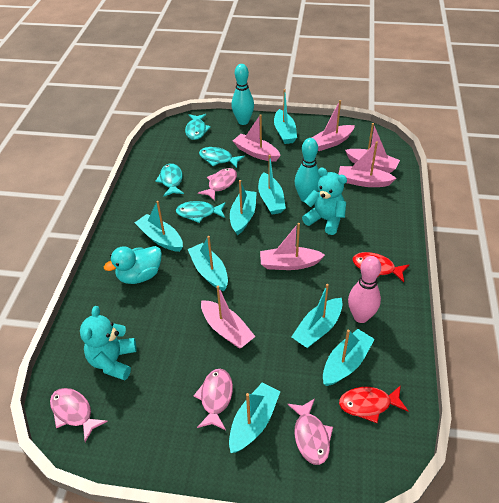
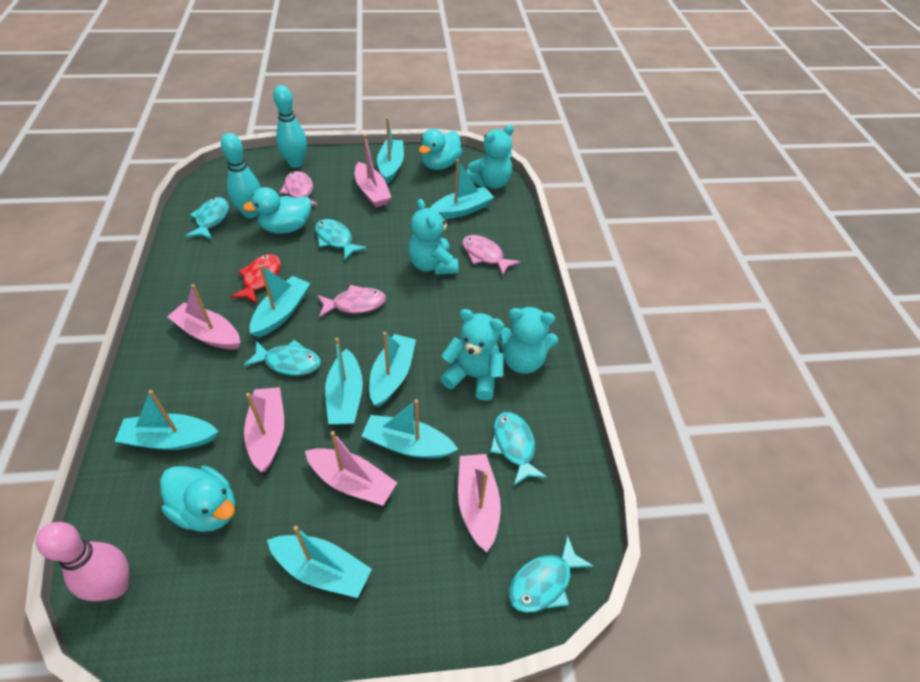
pink boat: 6 -> 5
pink fish: 4 -> 3
red fish: 2 -> 1
turquoise duck: 1 -> 3
turquoise fish: 4 -> 5
turquoise teddy bear: 2 -> 4

